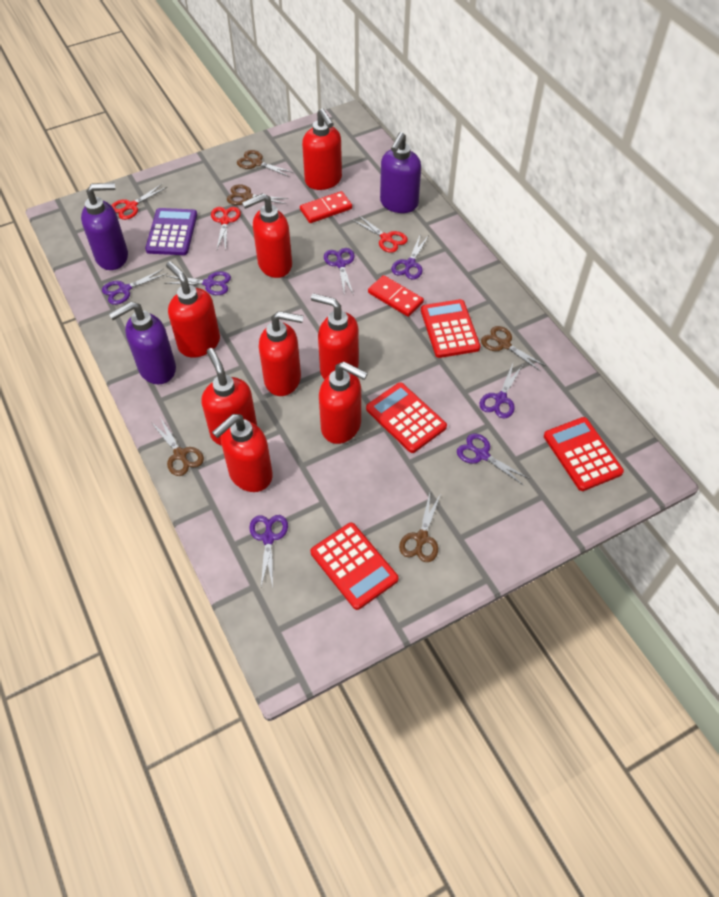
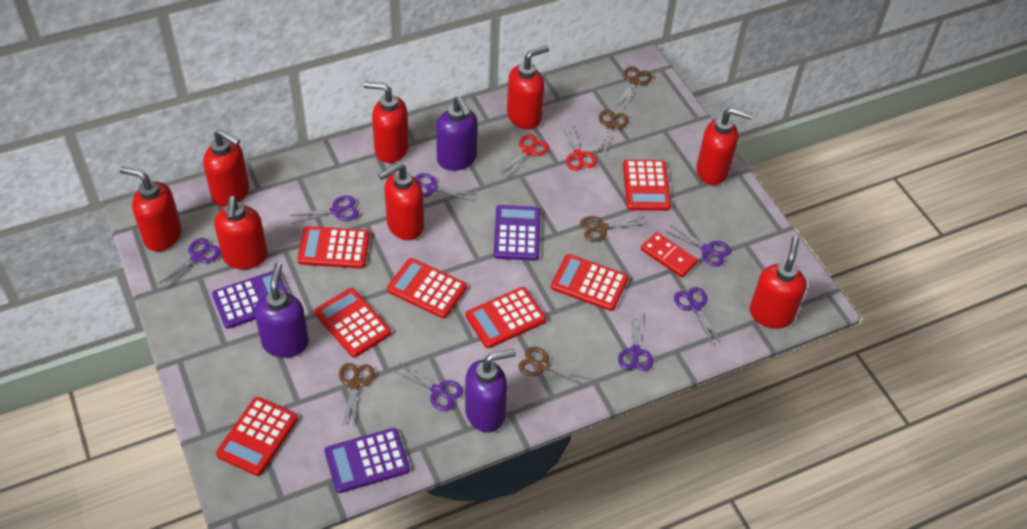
purple calculator: 1 -> 3
red calculator: 4 -> 7
red domino: 2 -> 1
red scissors: 3 -> 2

